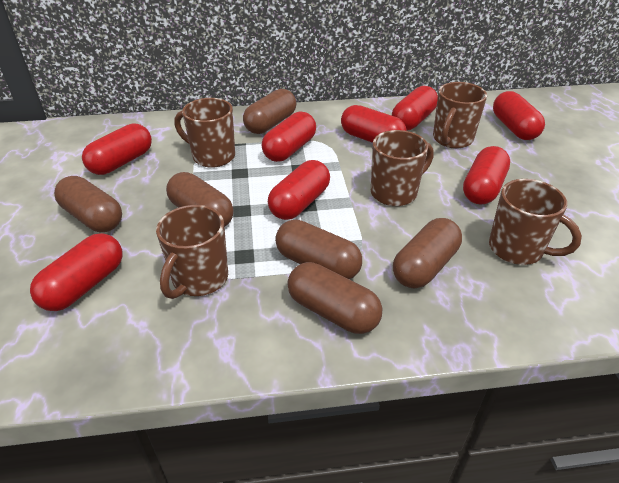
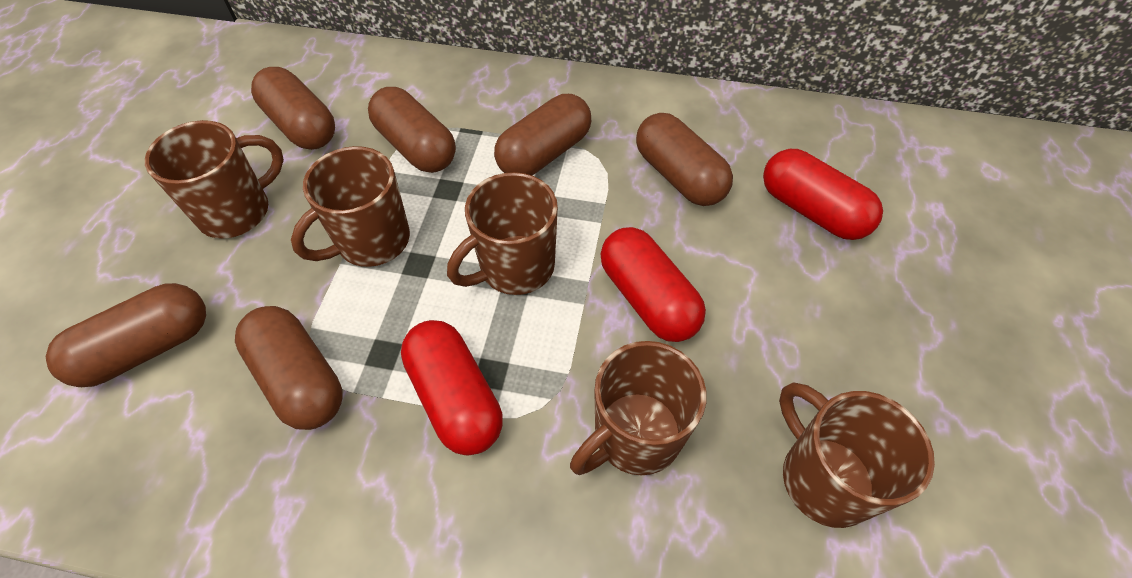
red capsule: 8 -> 3

